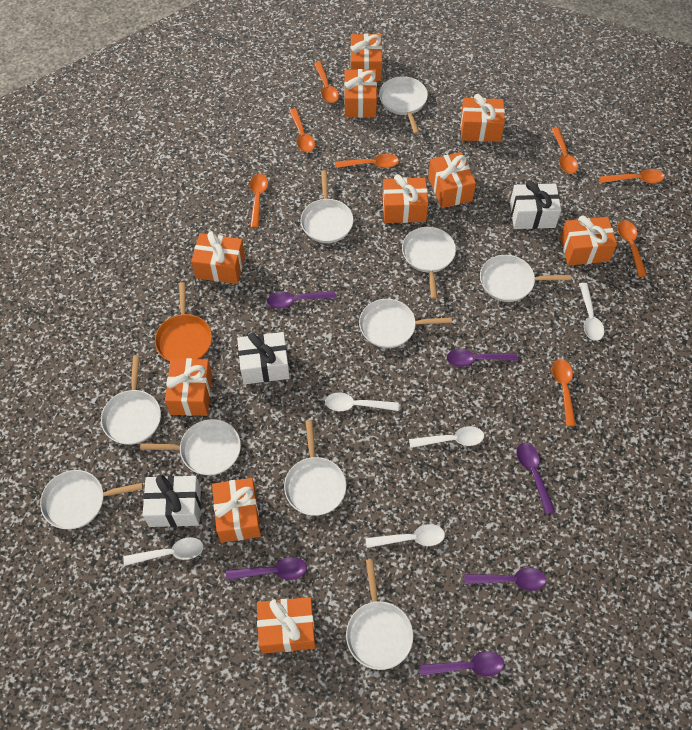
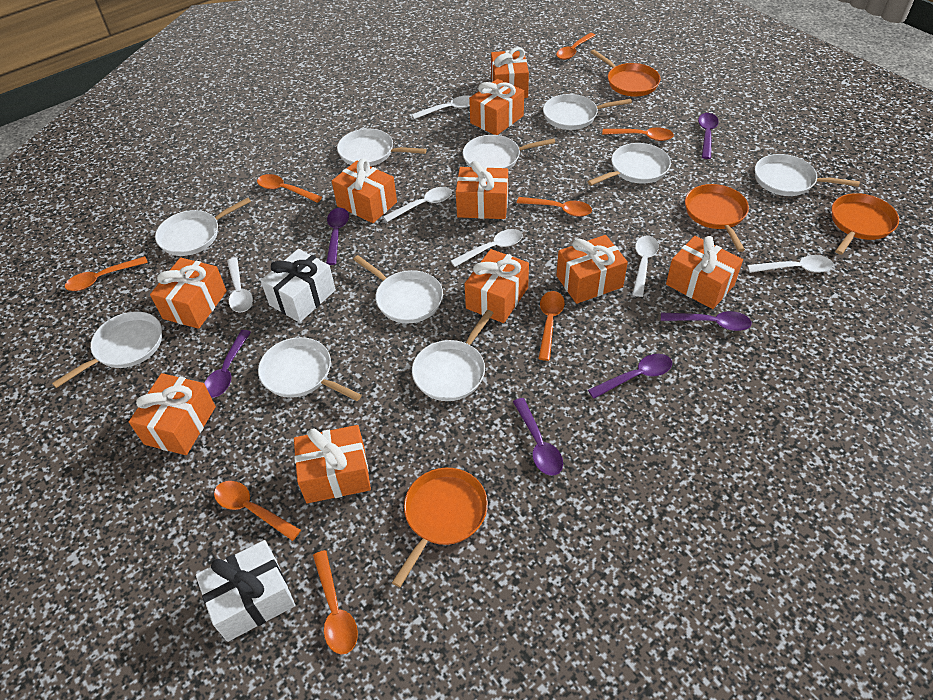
orange pan: 1 -> 4
white gift: 3 -> 2
white spoon: 5 -> 6

